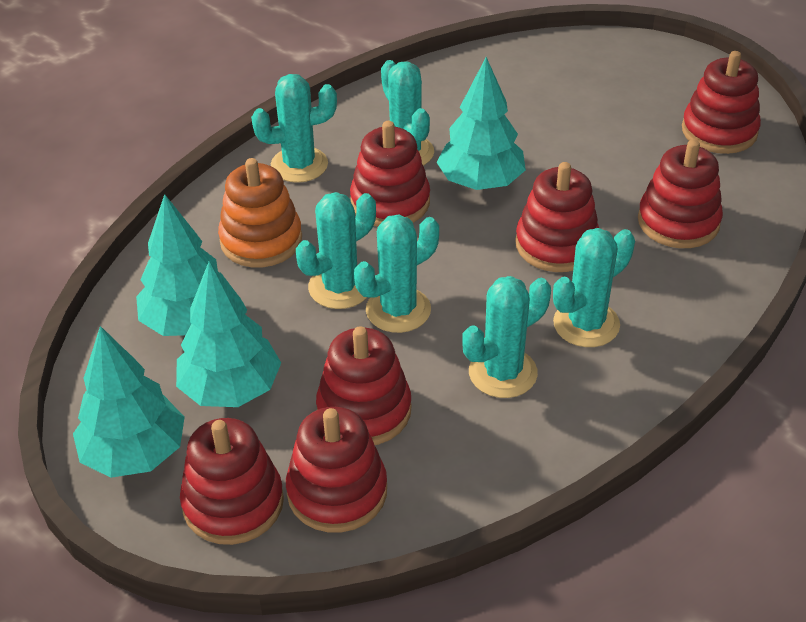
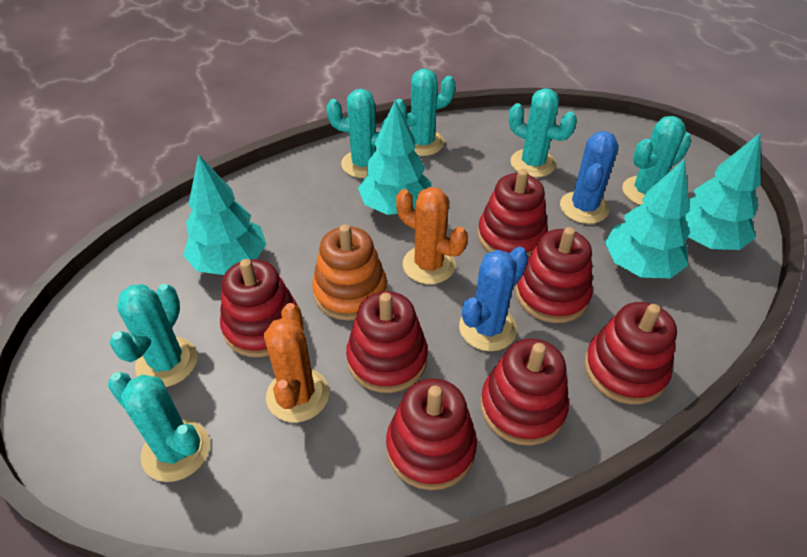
blue cactus: 0 -> 2
orange cactus: 0 -> 2

